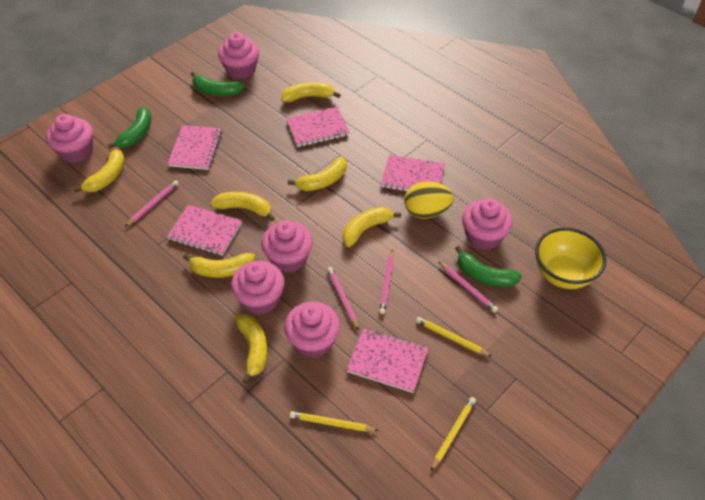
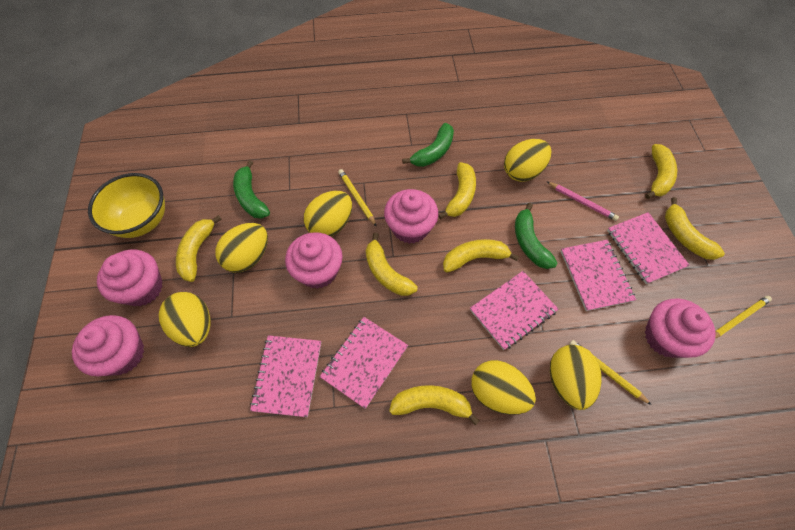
pink cupcake: 6 -> 5
pink pencil: 4 -> 1
yellow egg: 1 -> 6

